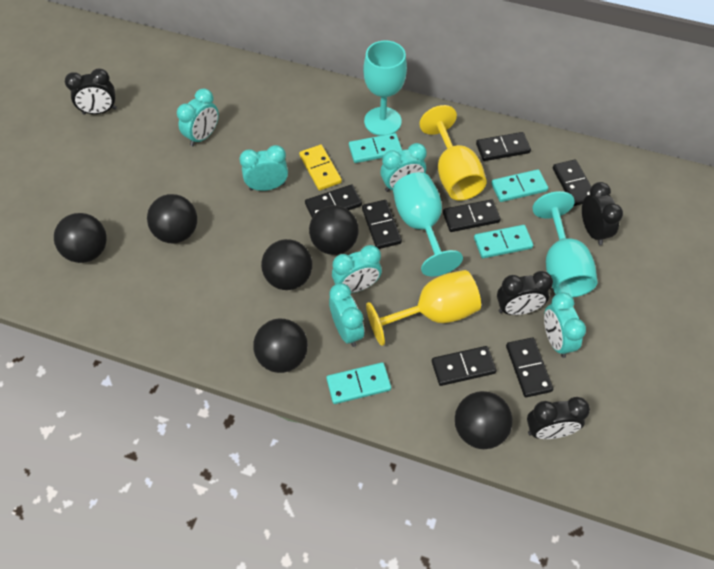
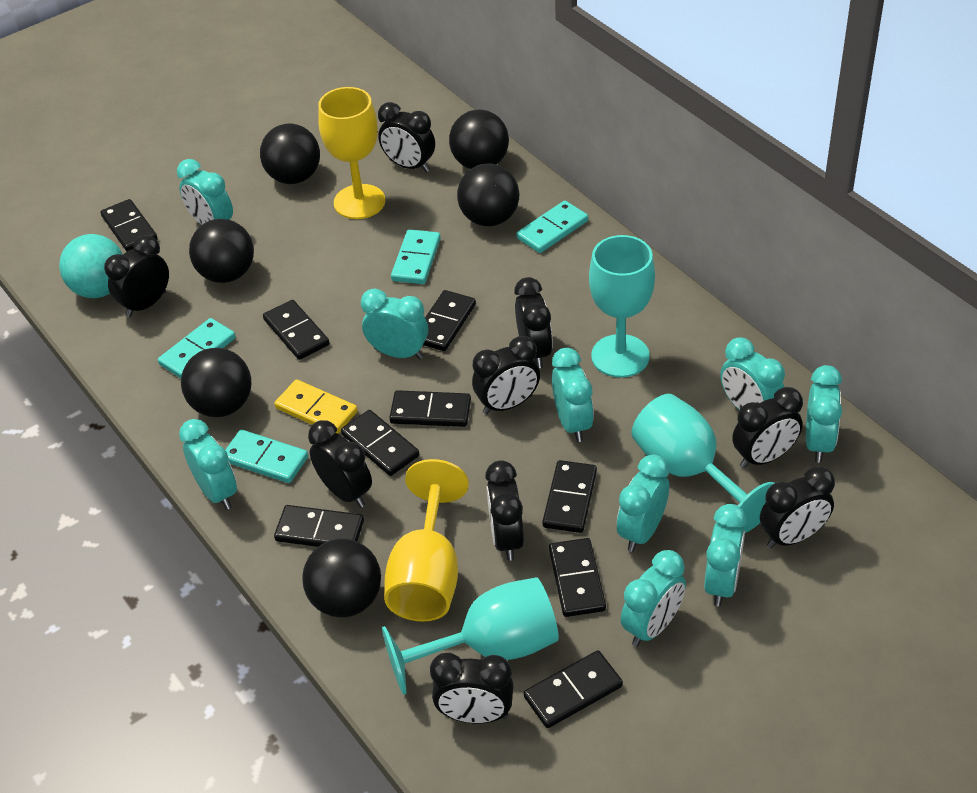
black clock: 4 -> 9
black domino: 7 -> 9
turquoise ball: 0 -> 1
turquoise clock: 6 -> 9

